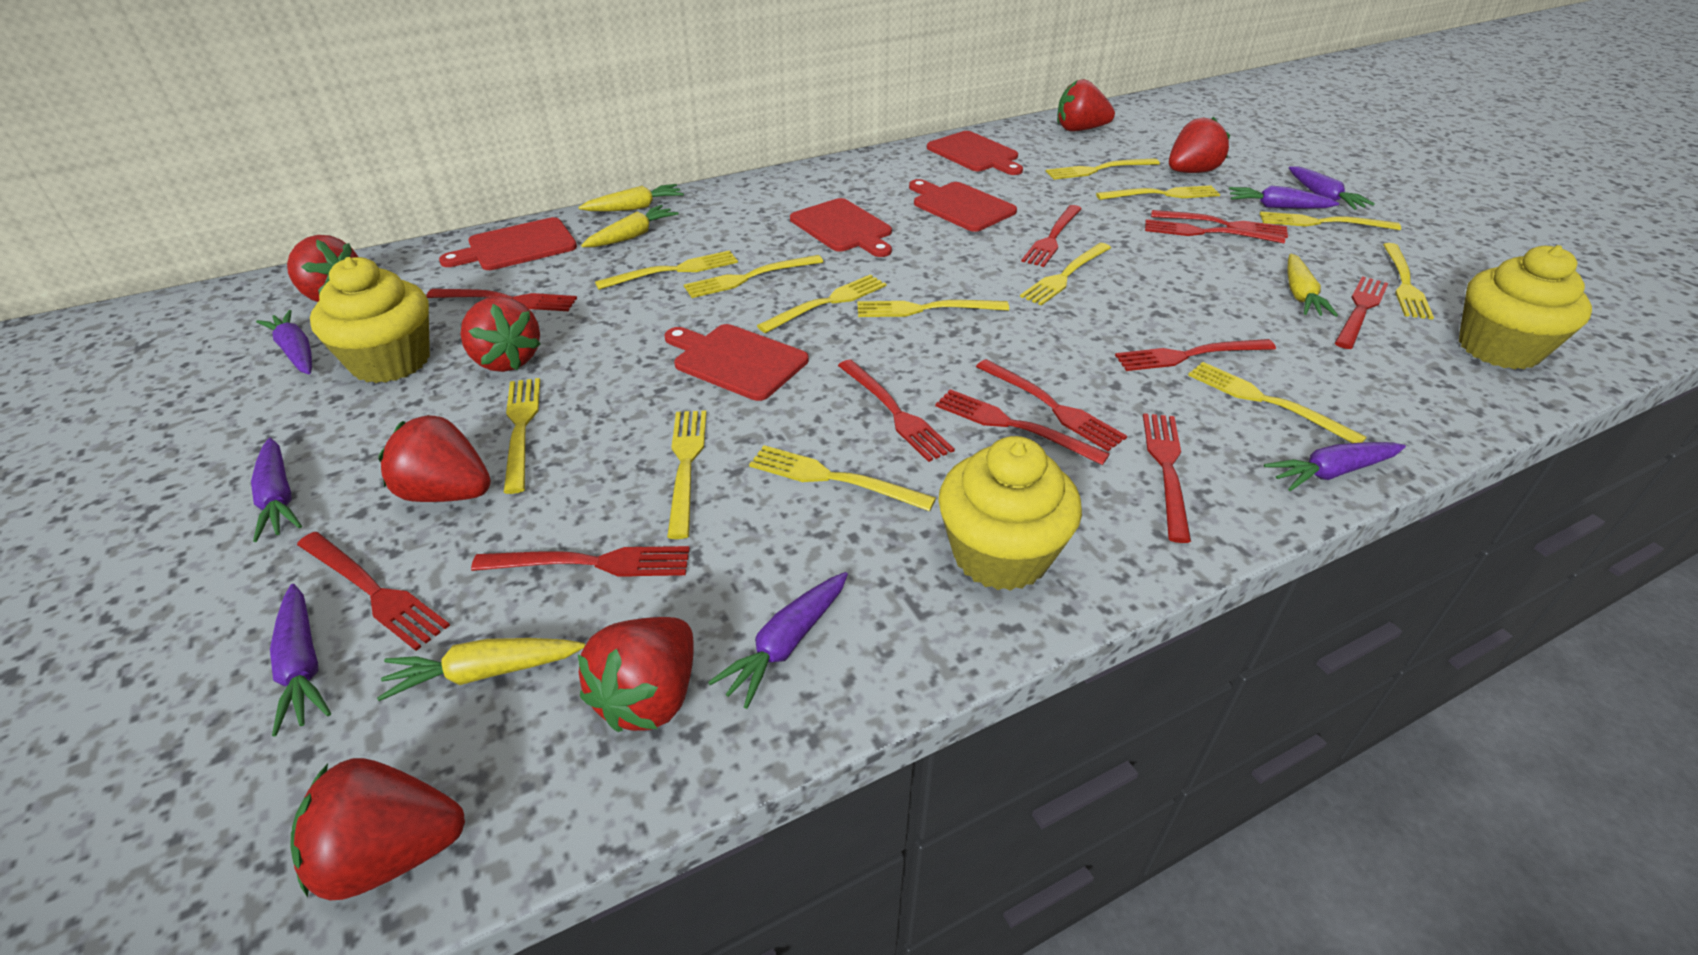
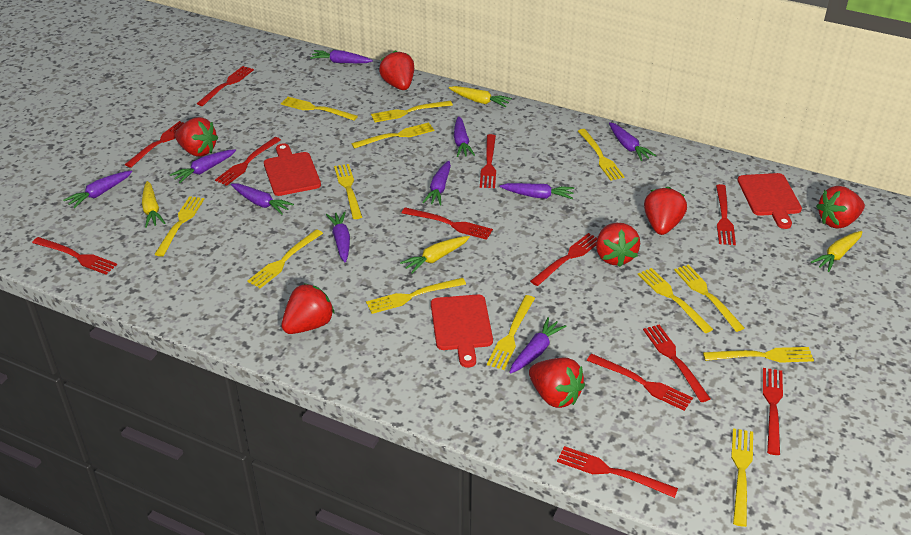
purple carrot: 7 -> 10
red cutting board: 5 -> 3
yellow cupcake: 3 -> 0

